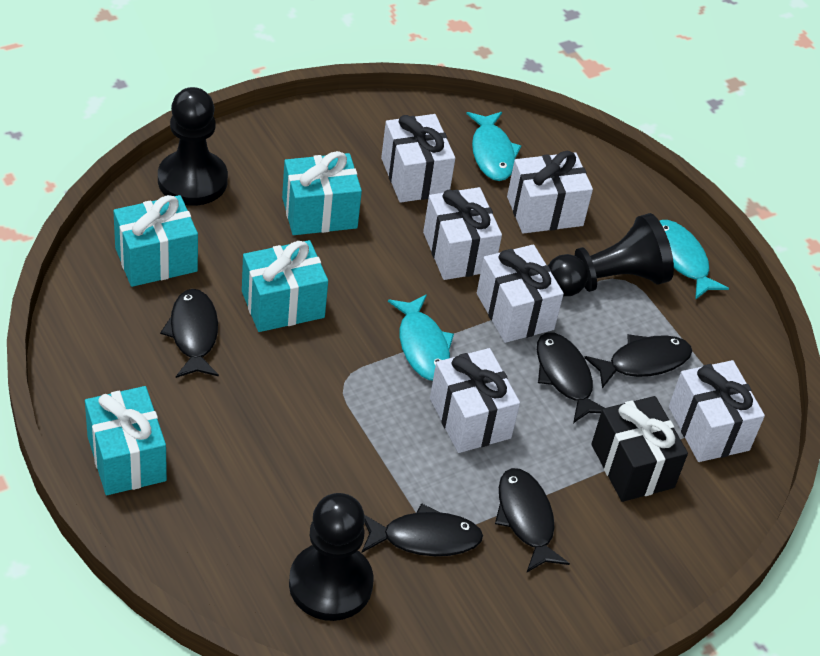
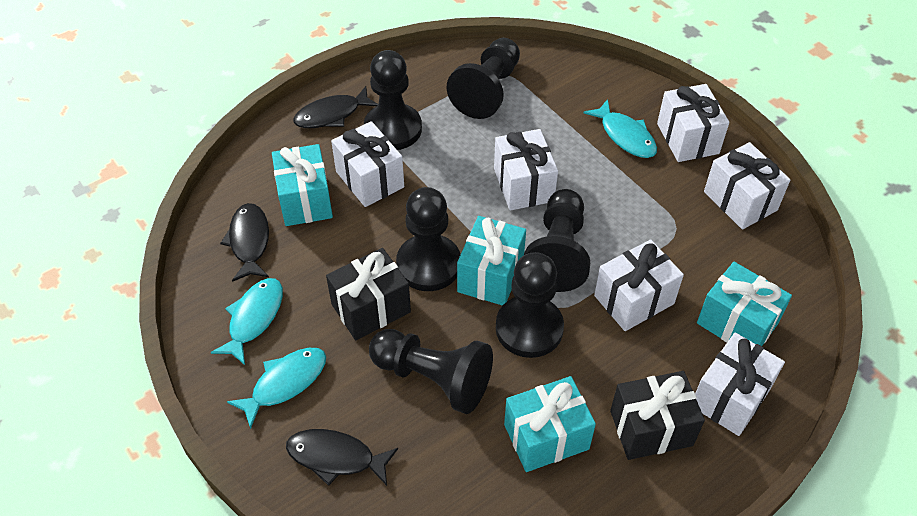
black fish: 5 -> 3
black gift: 1 -> 2
black pawn: 3 -> 6

